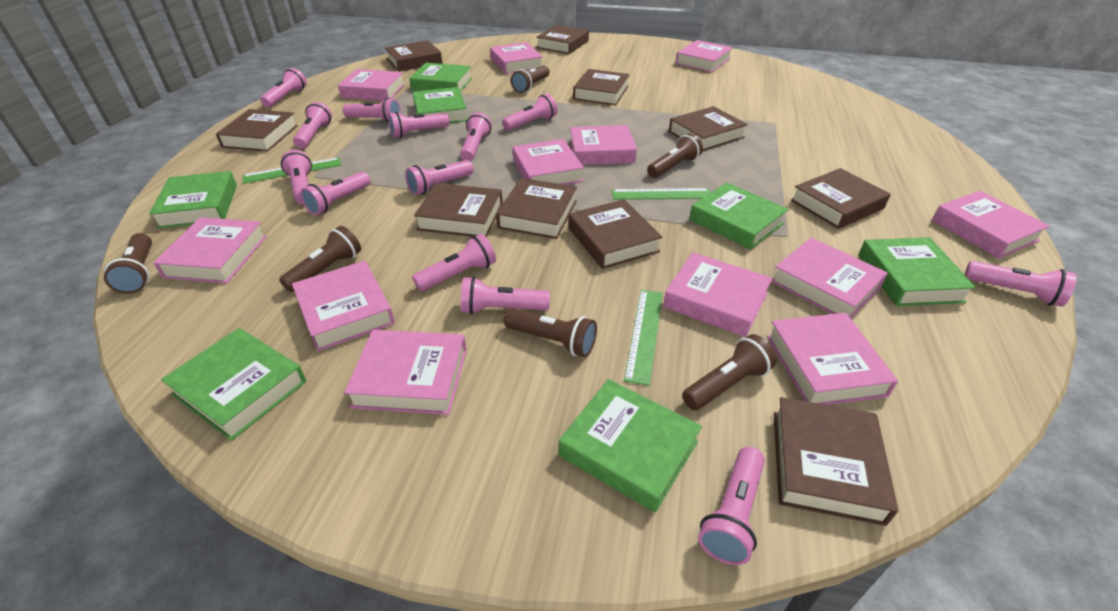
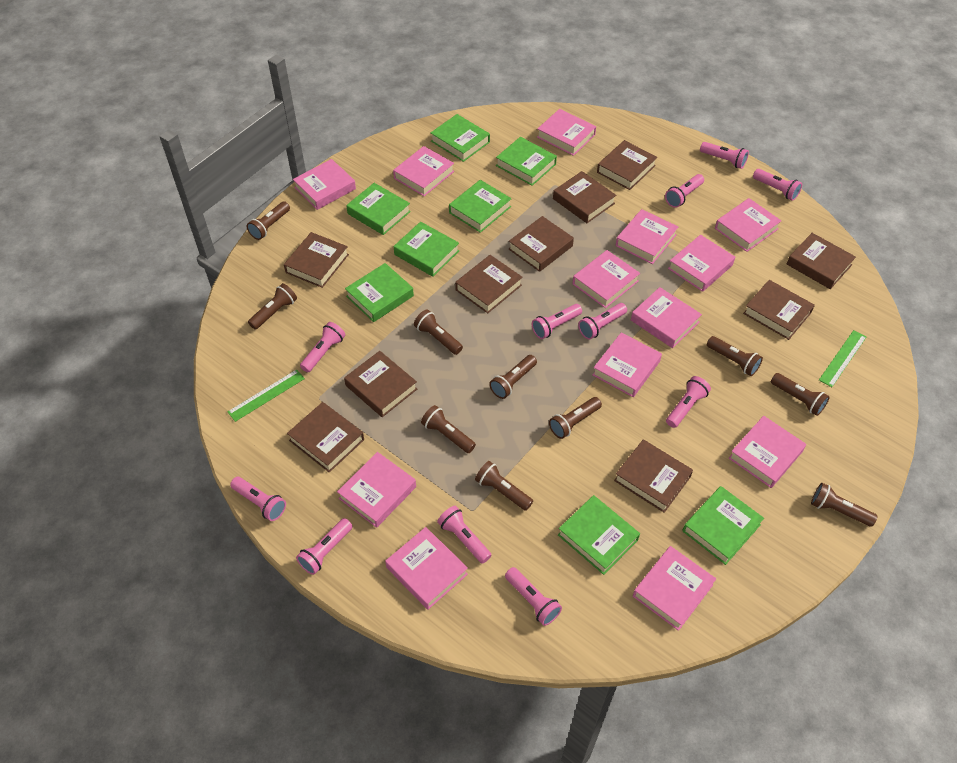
brown flashlight: 6 -> 10
green book: 7 -> 8
green ruler: 3 -> 2
pink book: 12 -> 13
pink flashlight: 13 -> 11

